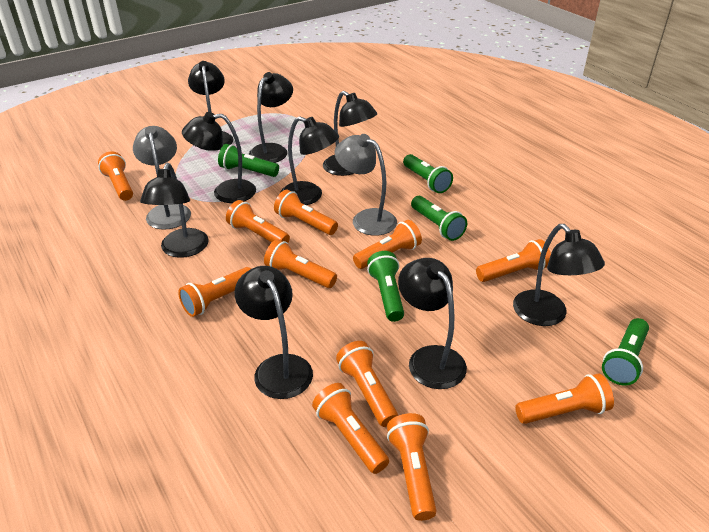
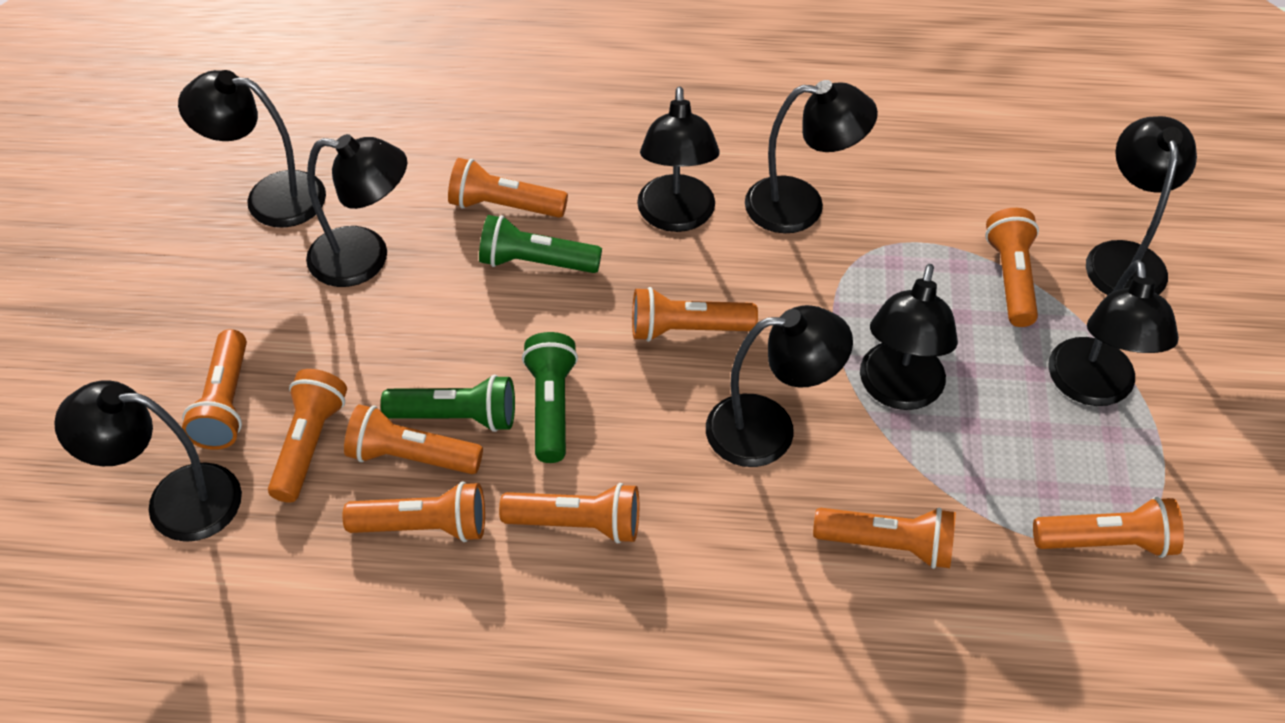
green flashlight: 5 -> 3
grey lamp: 2 -> 0
orange flashlight: 11 -> 10

